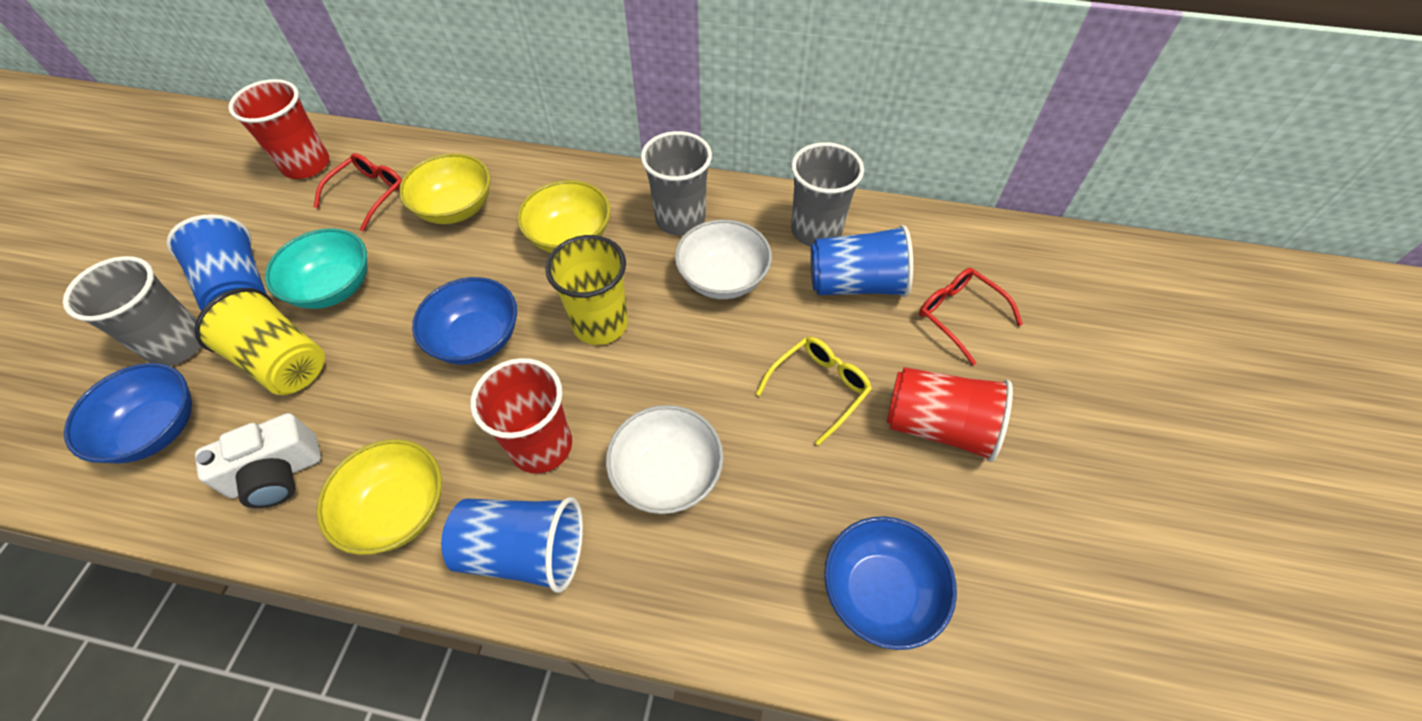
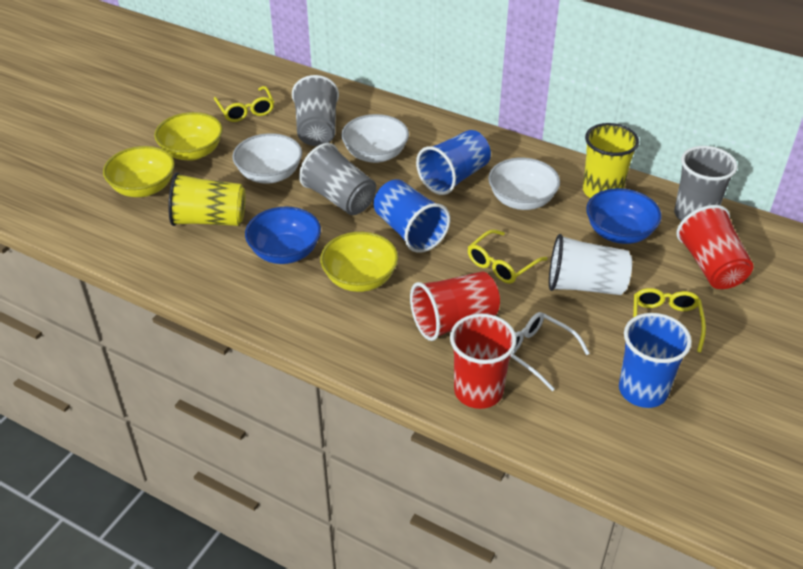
blue bowl: 3 -> 2
red glasses: 2 -> 0
turquoise bowl: 1 -> 0
white bowl: 2 -> 3
white camera: 1 -> 0
white cup: 0 -> 1
white glasses: 0 -> 1
yellow glasses: 1 -> 3

